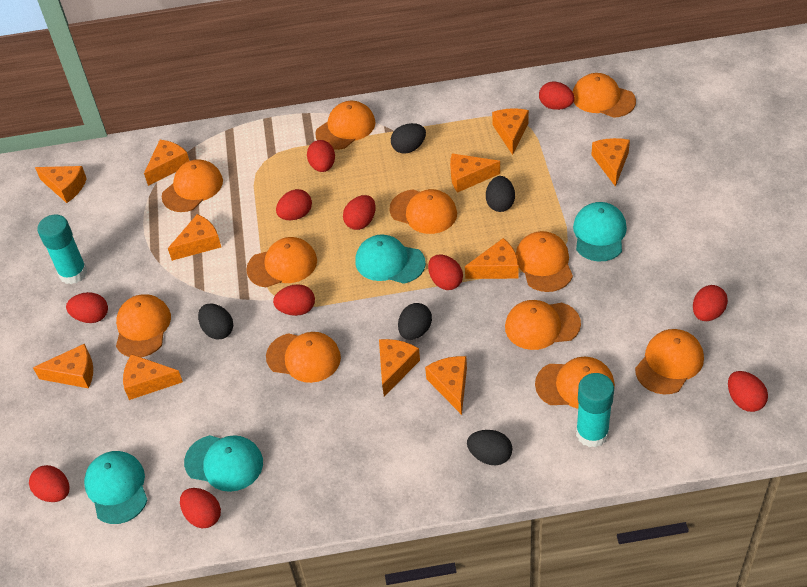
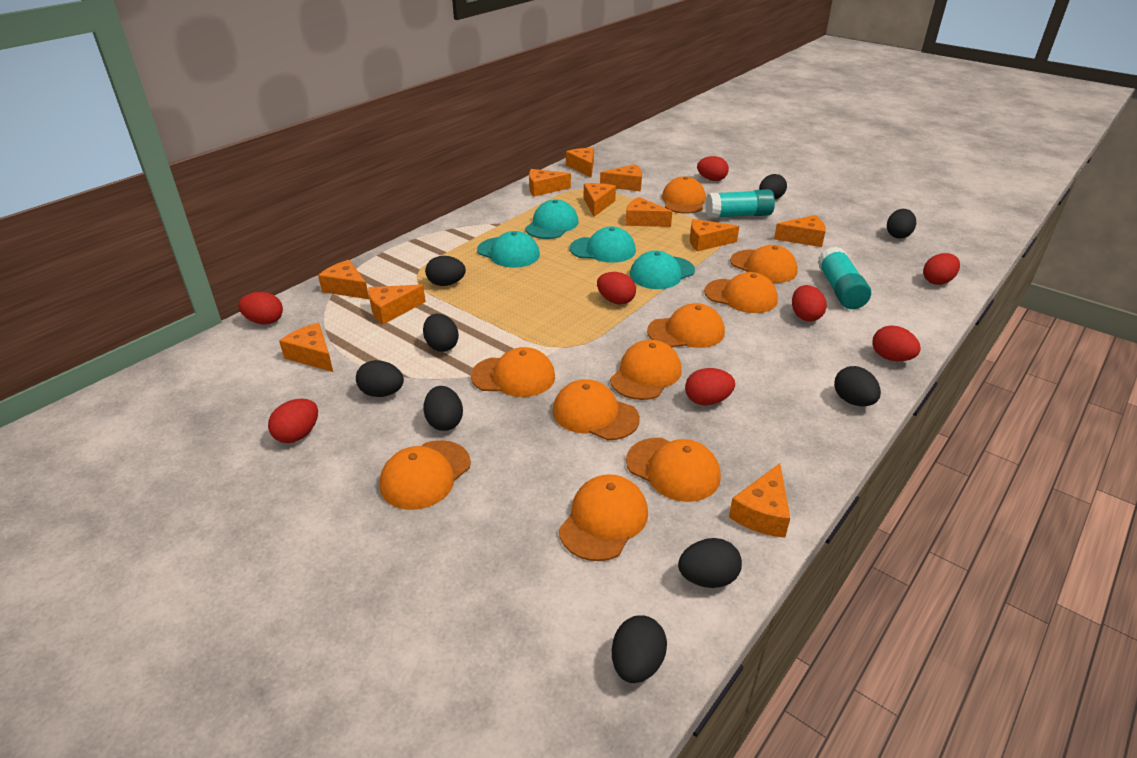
black egg: 5 -> 9
orange cap: 11 -> 10
red egg: 11 -> 8

